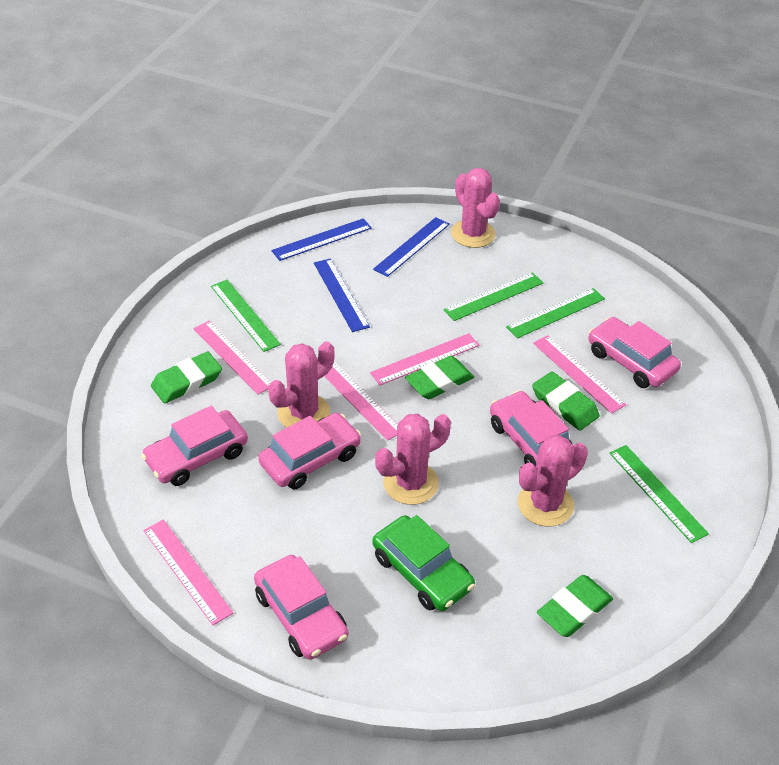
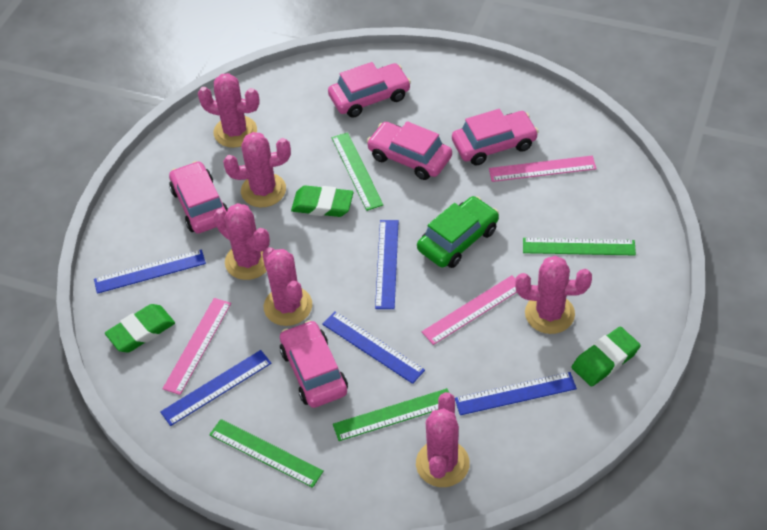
blue ruler: 3 -> 5
green eraser: 4 -> 3
pink cactus: 4 -> 6
pink ruler: 5 -> 3

